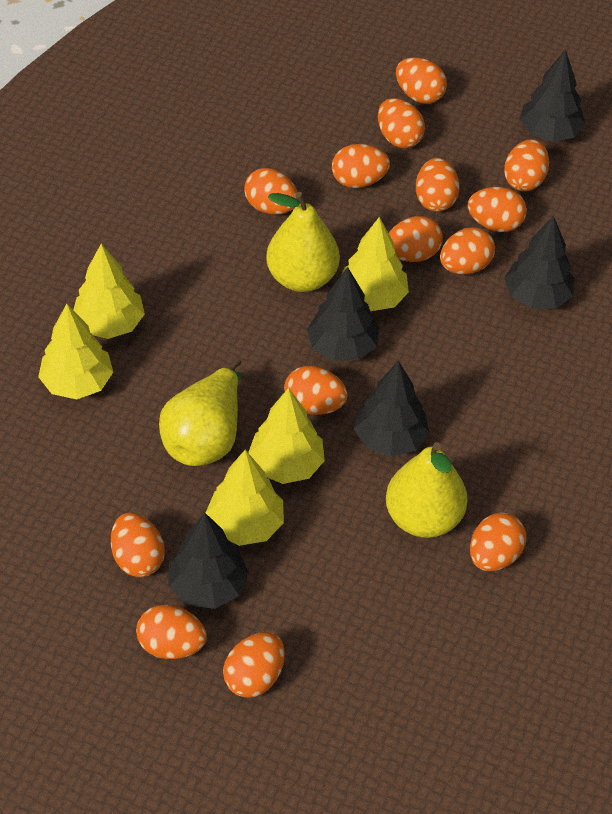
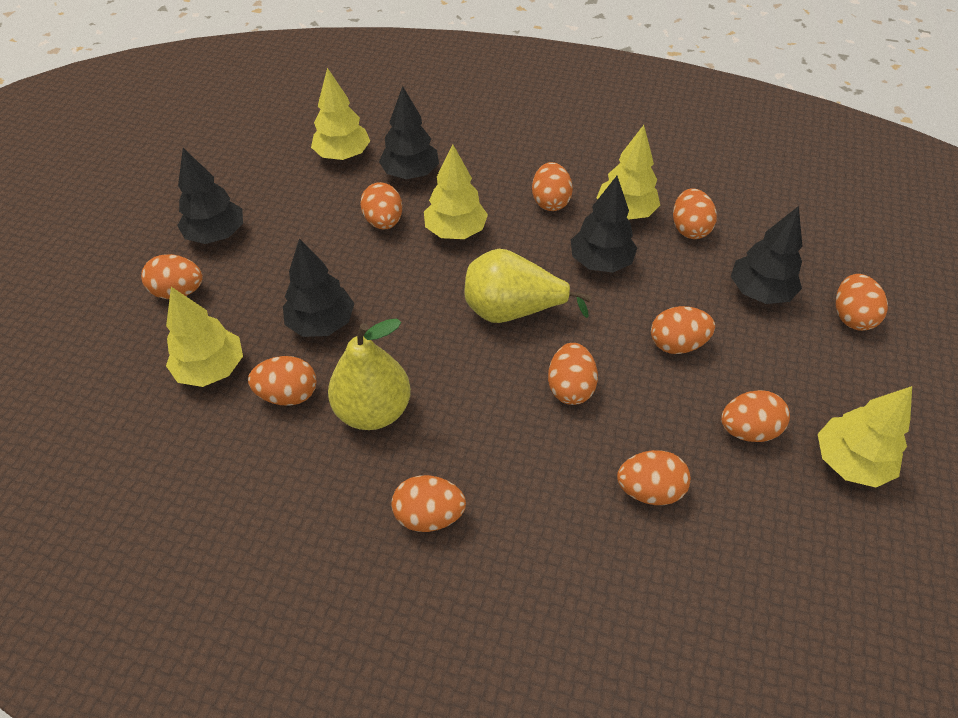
orange egg: 14 -> 11
yellow pear: 3 -> 2

